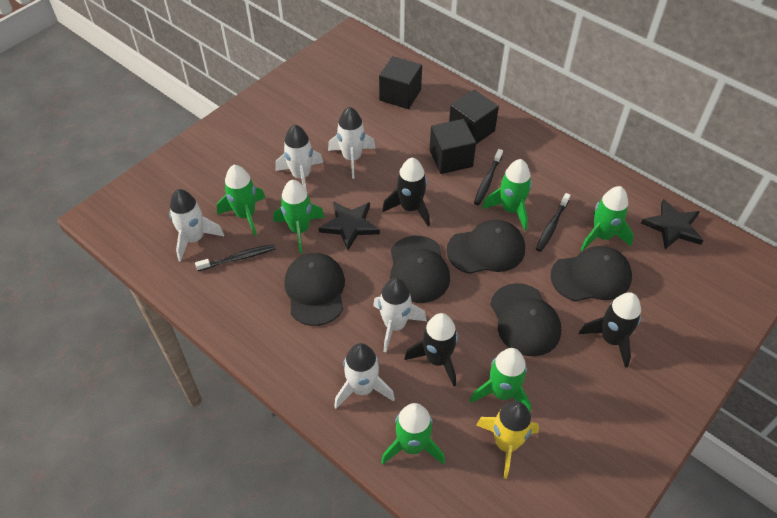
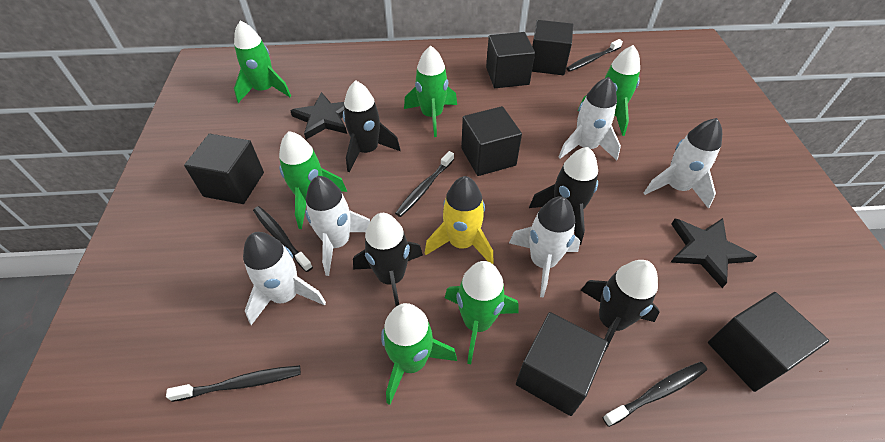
black cap: 5 -> 0
black cube: 3 -> 6
black rocket: 3 -> 4
black toothbrush: 3 -> 5

